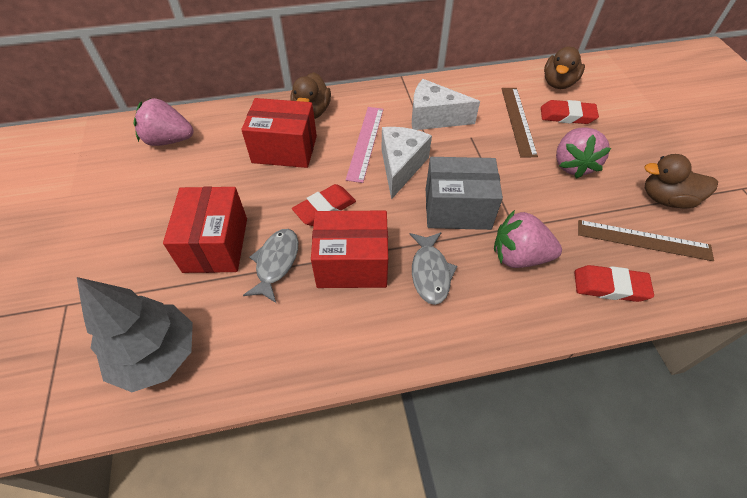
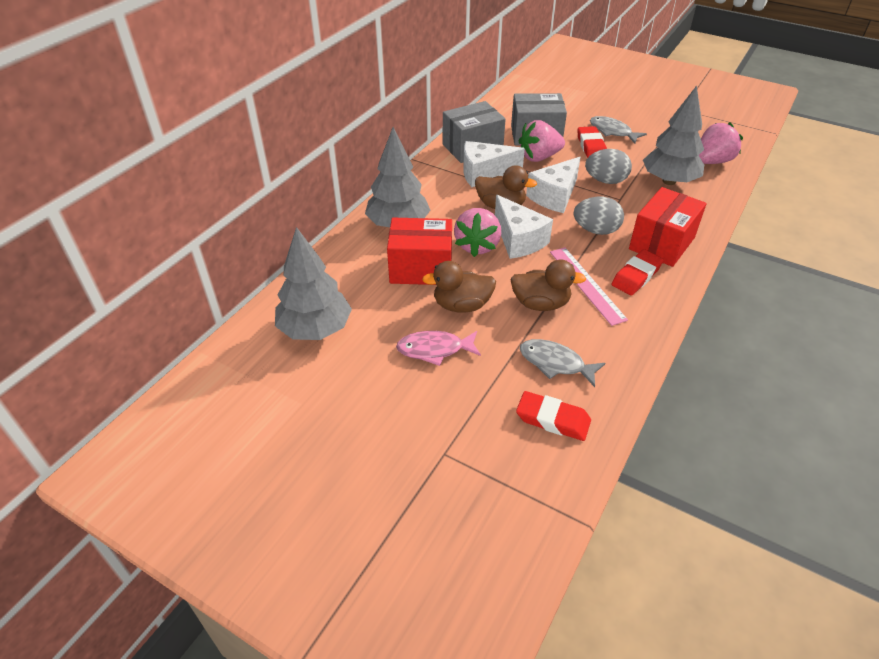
brown ruler: 2 -> 0
grey box: 1 -> 2
grey egg: 0 -> 2
grey tree: 1 -> 3
pink fish: 0 -> 1
red box: 3 -> 2
white cheese: 2 -> 3

